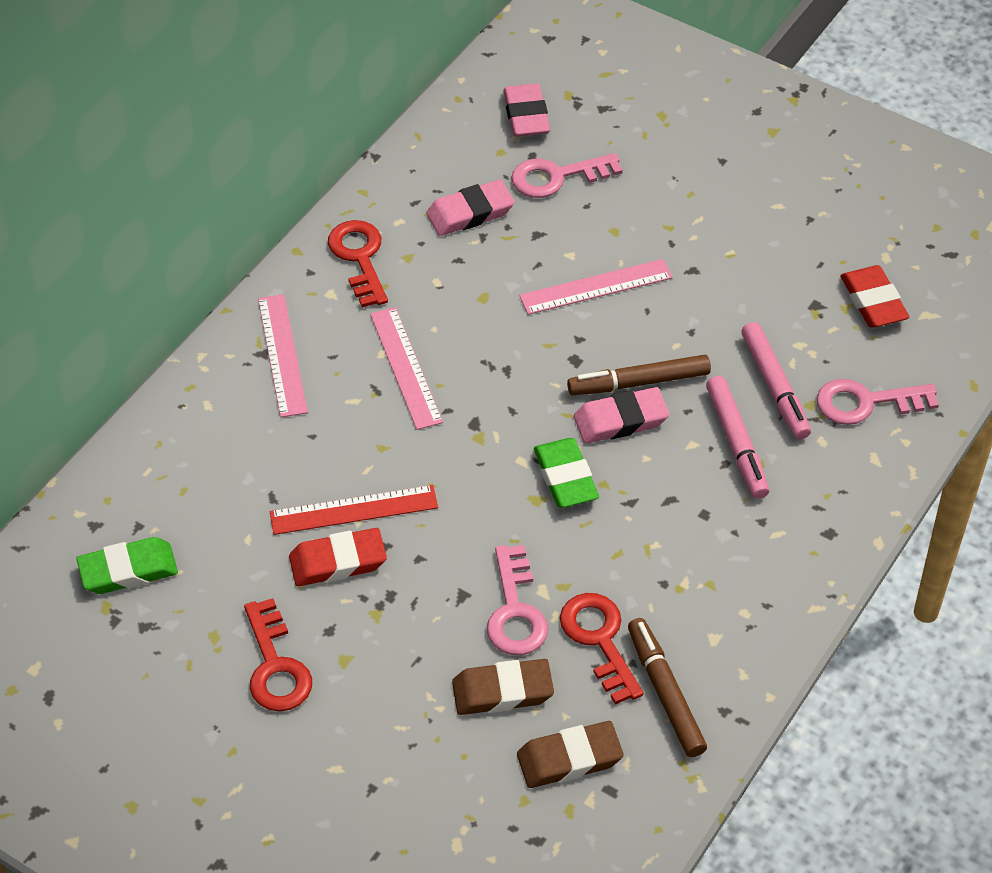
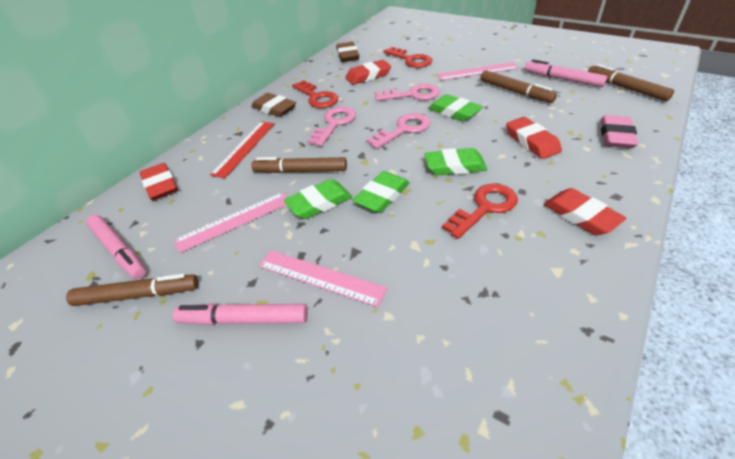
brown marker: 2 -> 4
green eraser: 2 -> 4
pink eraser: 3 -> 1
pink marker: 2 -> 3
red eraser: 2 -> 4

